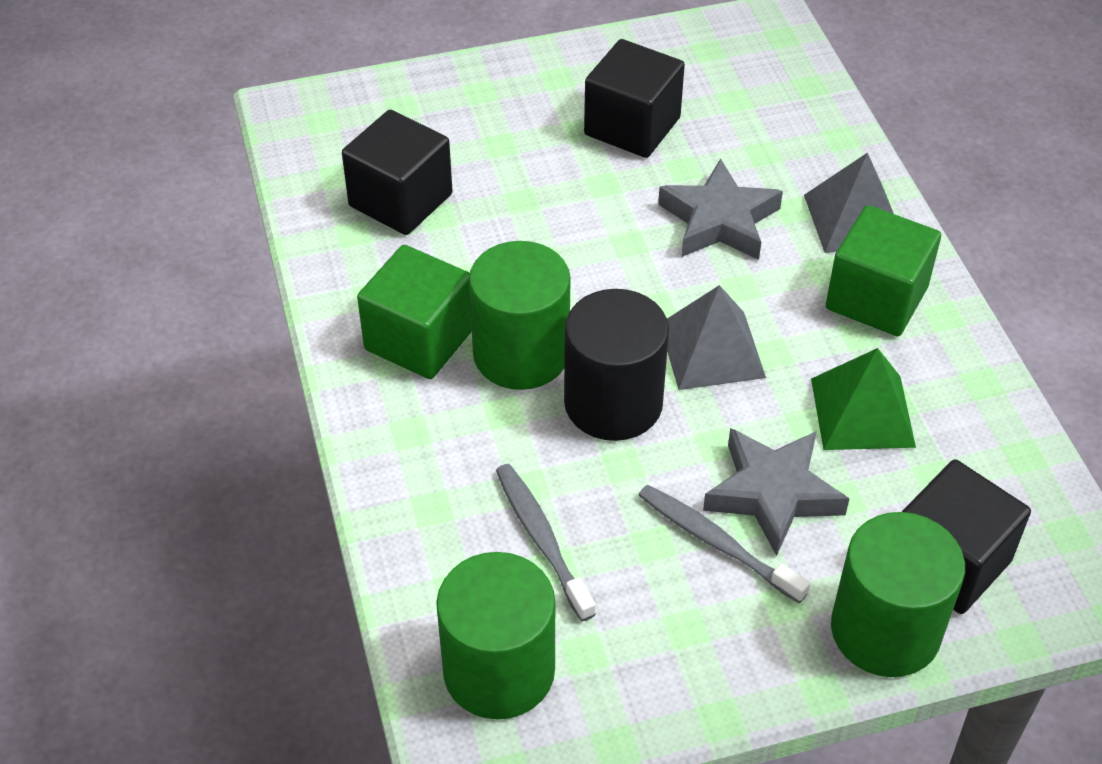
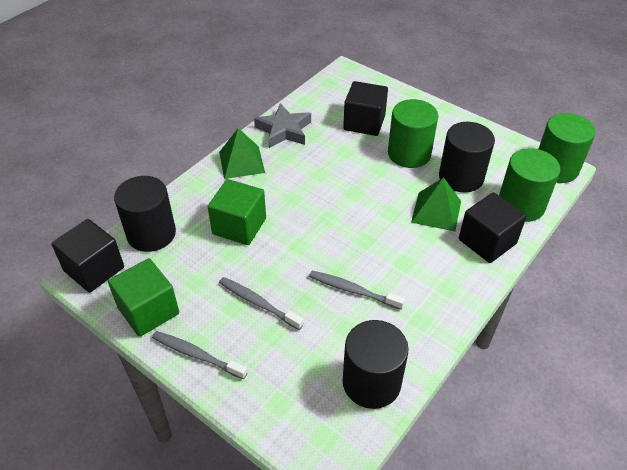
black cylinder: 1 -> 3
green pyramid: 1 -> 2
grey pyramid: 2 -> 0
grey star: 2 -> 1
grey toothbrush: 2 -> 3

